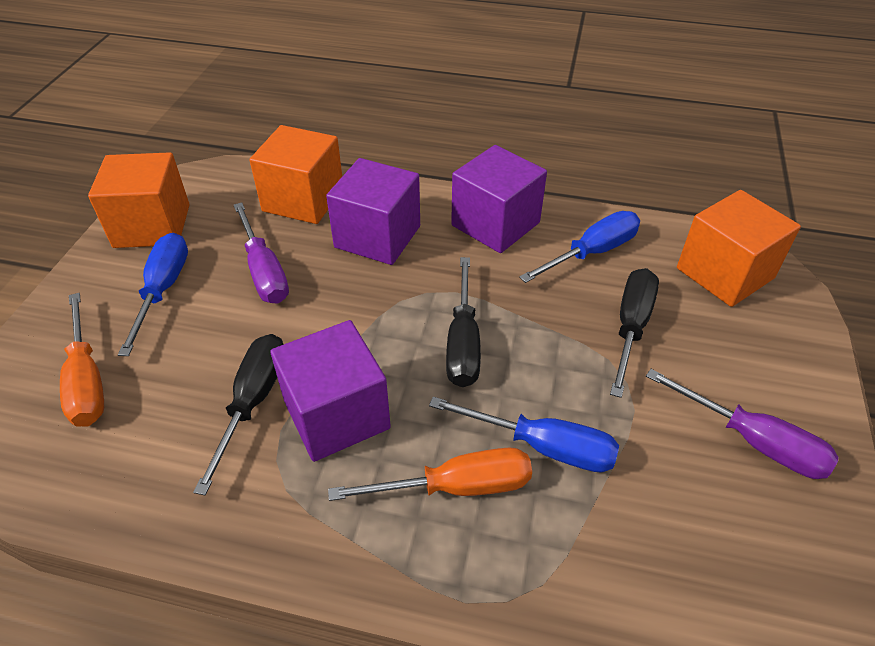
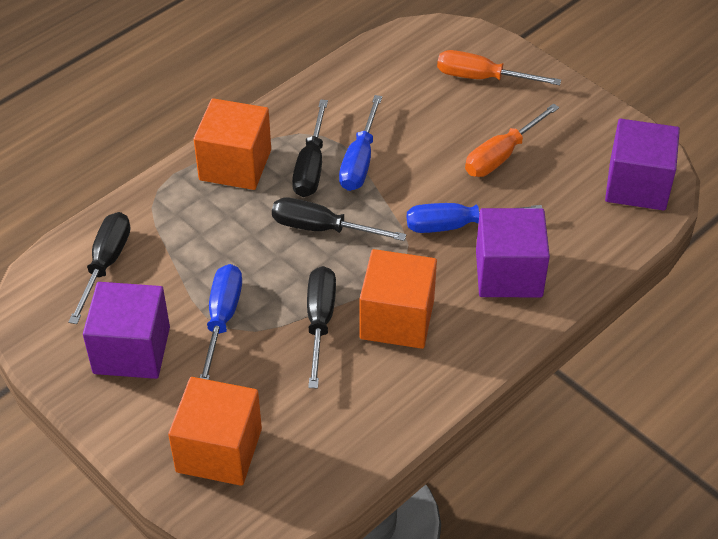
black screwdriver: 3 -> 4
purple screwdriver: 2 -> 0

